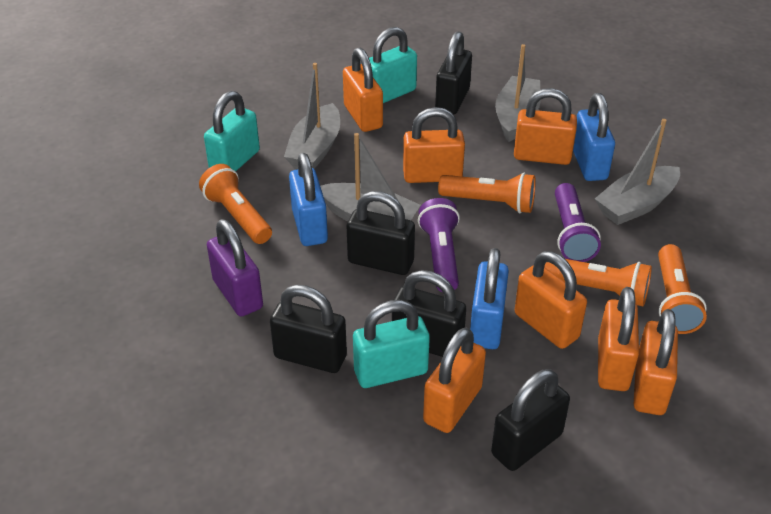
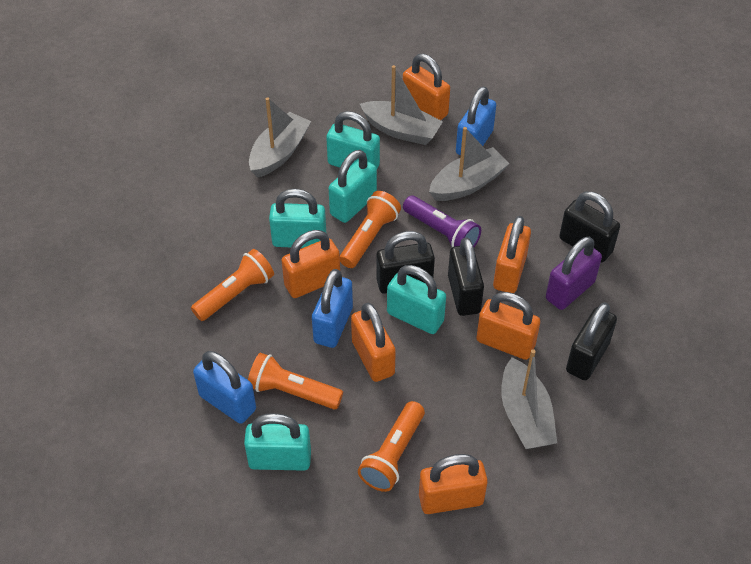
black padlock: 5 -> 4
orange padlock: 7 -> 6
purple flashlight: 2 -> 1
turquoise padlock: 3 -> 5

